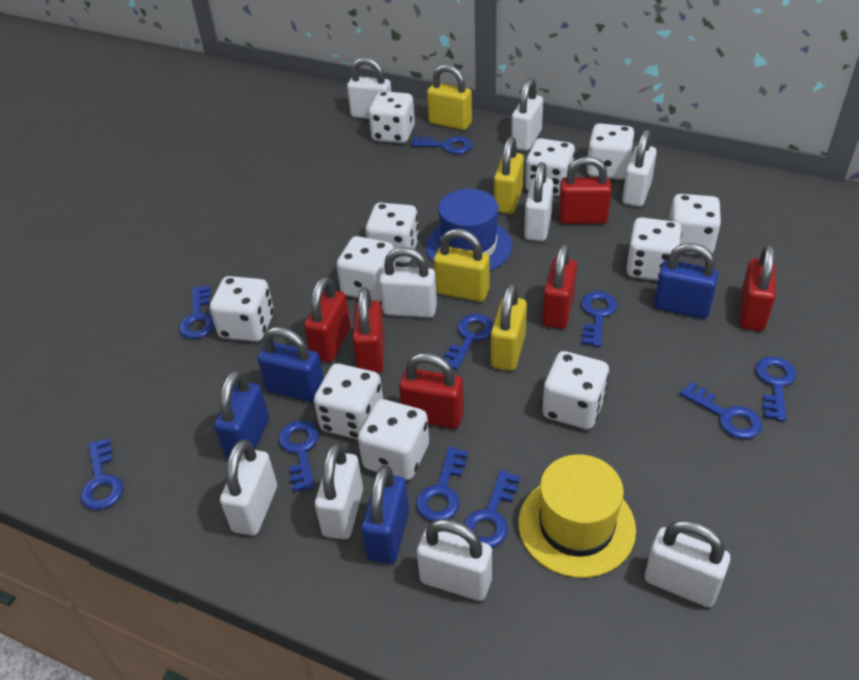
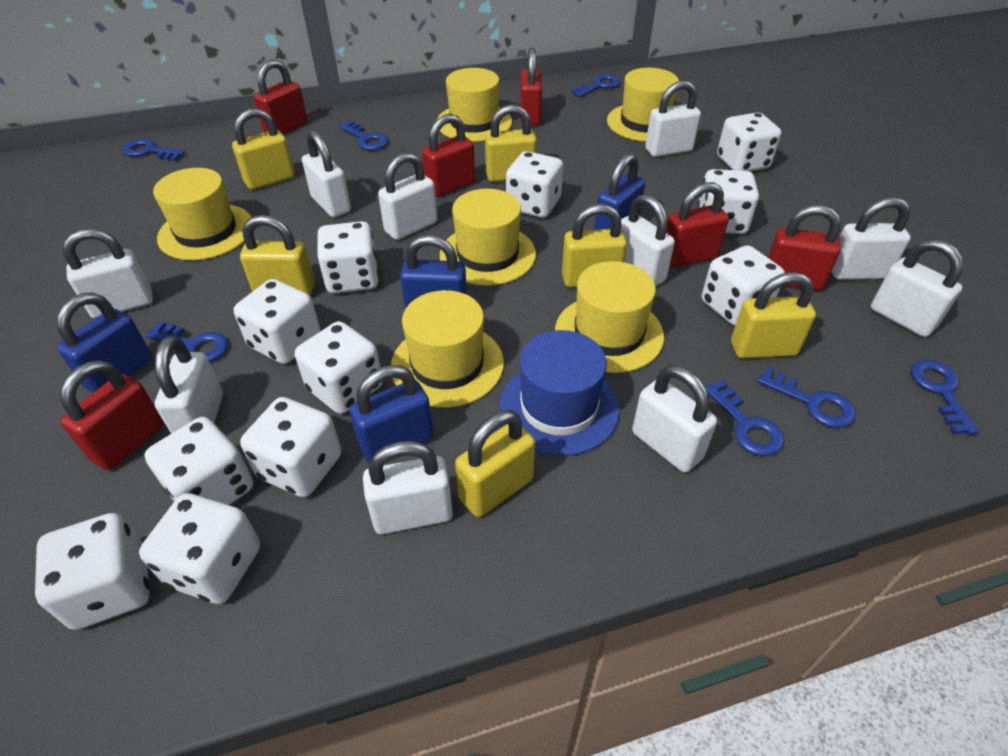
blue key: 10 -> 7
white padlock: 9 -> 10
yellow hat: 1 -> 6
yellow padlock: 4 -> 6

